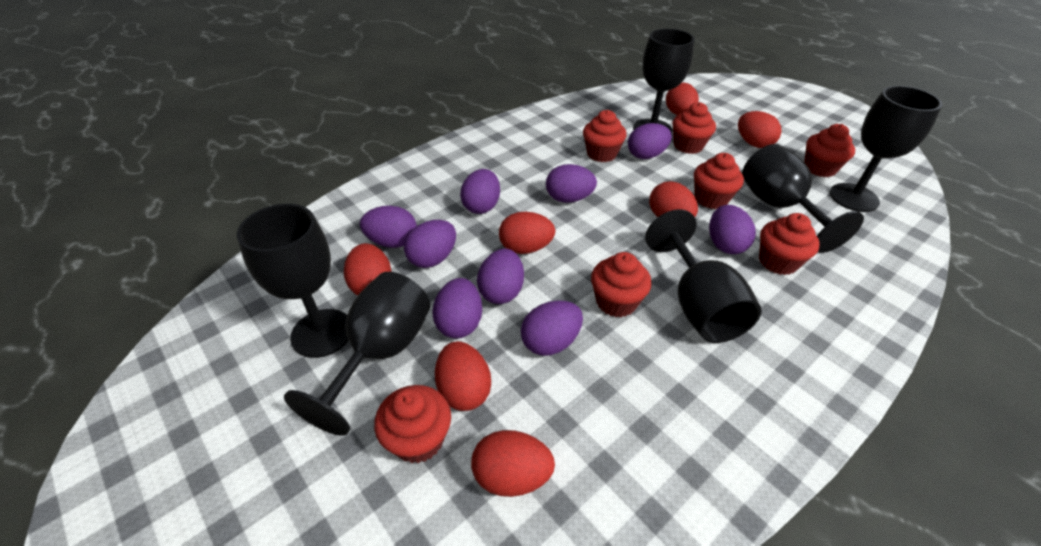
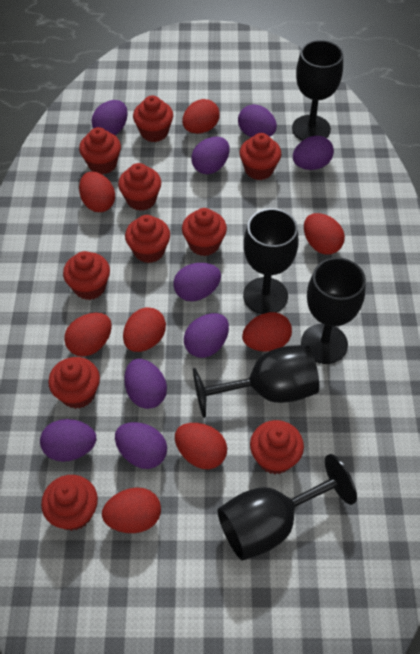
black goblet: 6 -> 5
red cupcake: 7 -> 10
red egg: 7 -> 8

